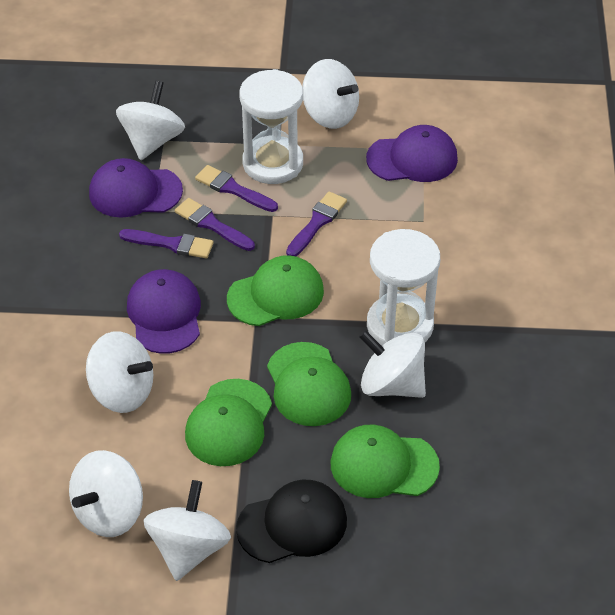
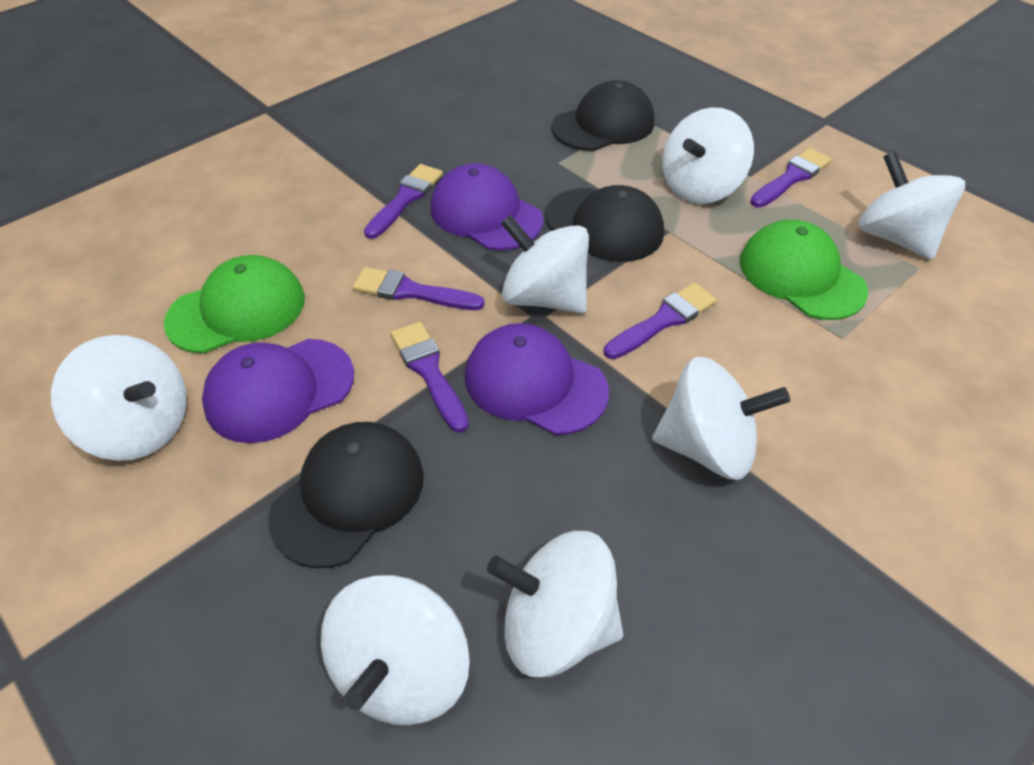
black cap: 1 -> 3
green cap: 4 -> 2
purple brush: 4 -> 5
white hourglass: 2 -> 0
white spinning top: 6 -> 7

